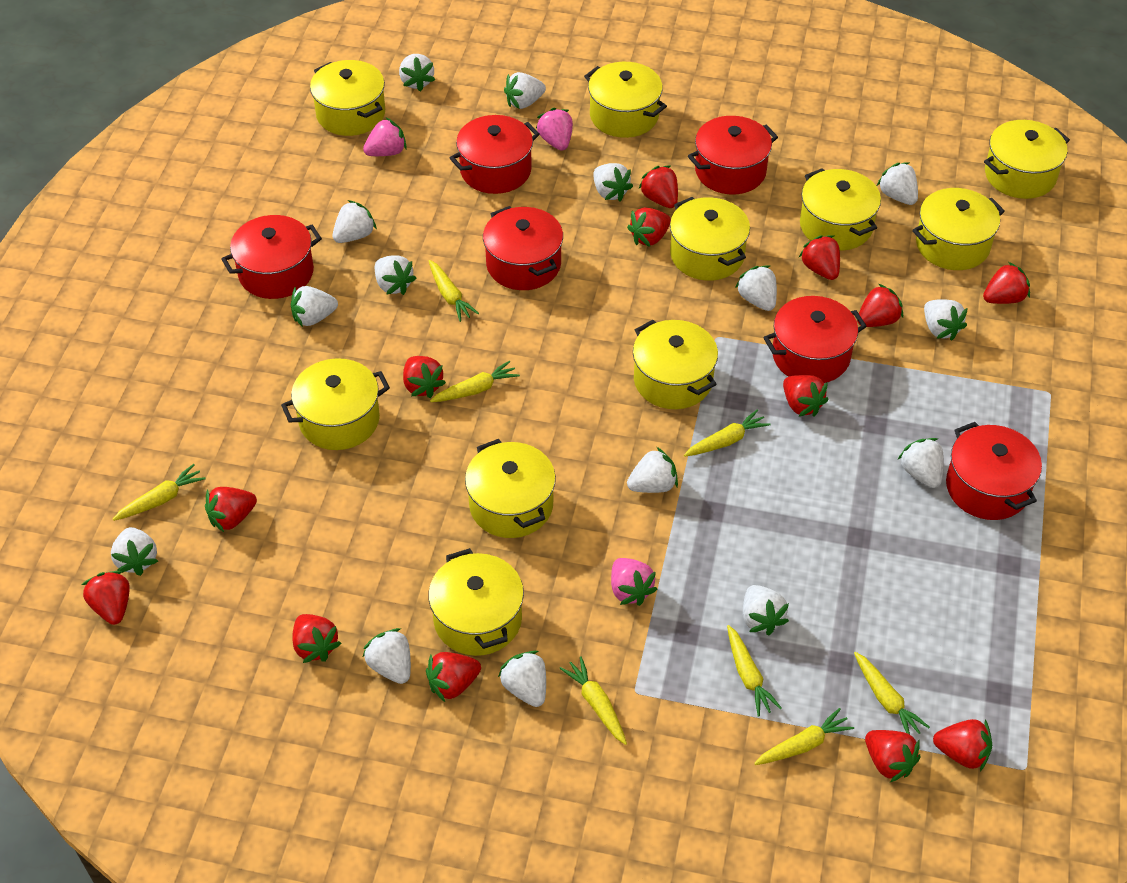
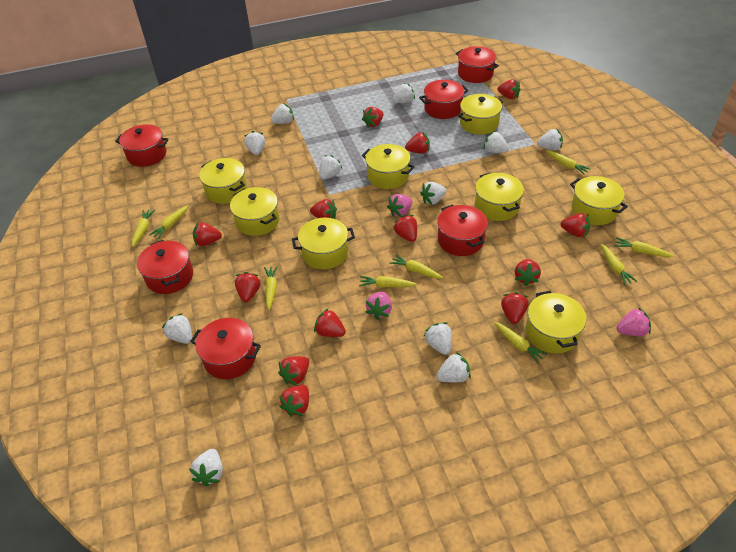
white strawberry: 15 -> 11
yellow carrot: 8 -> 9
yellow pot: 10 -> 8

